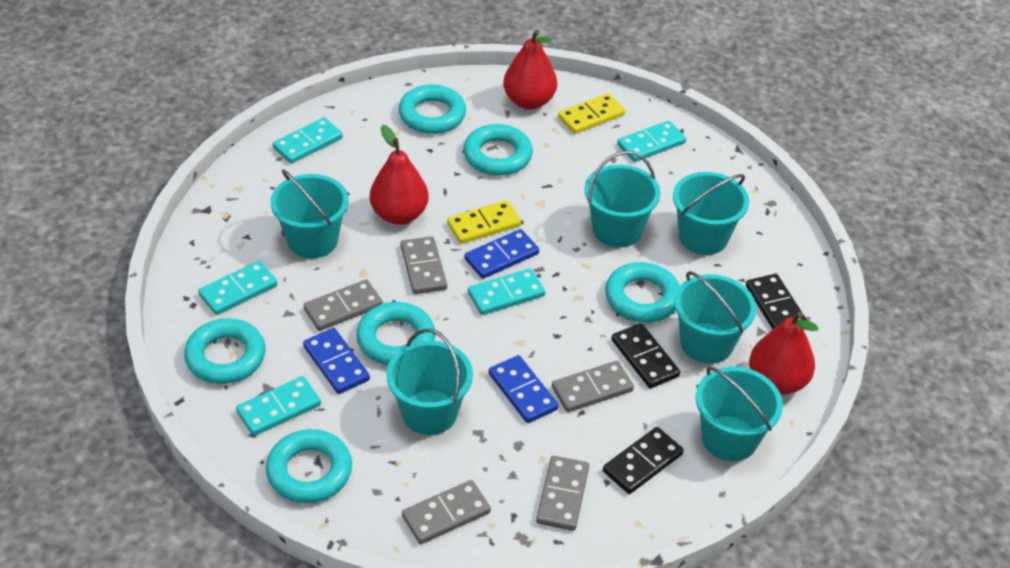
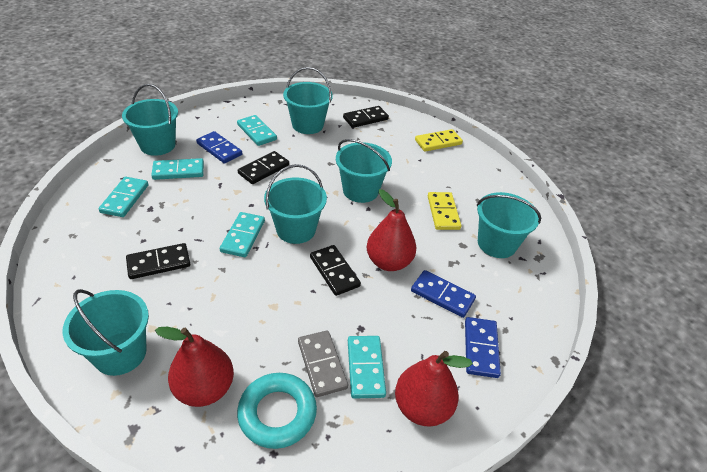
black domino: 3 -> 4
grey domino: 5 -> 1
turquoise ring: 6 -> 1

